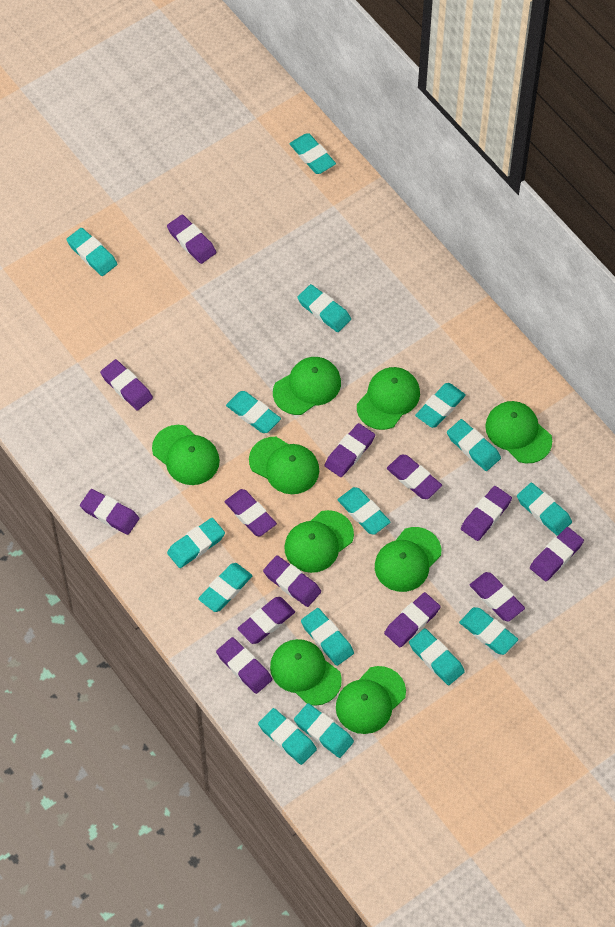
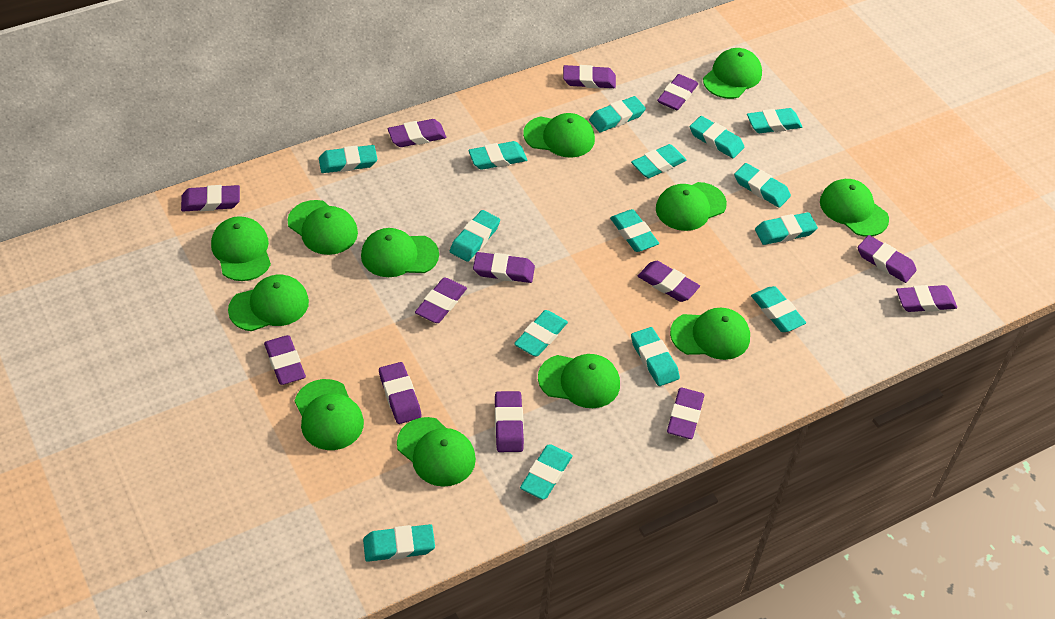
green cap: 9 -> 12

